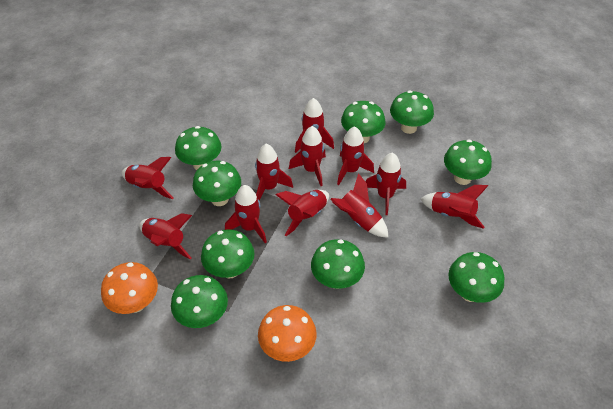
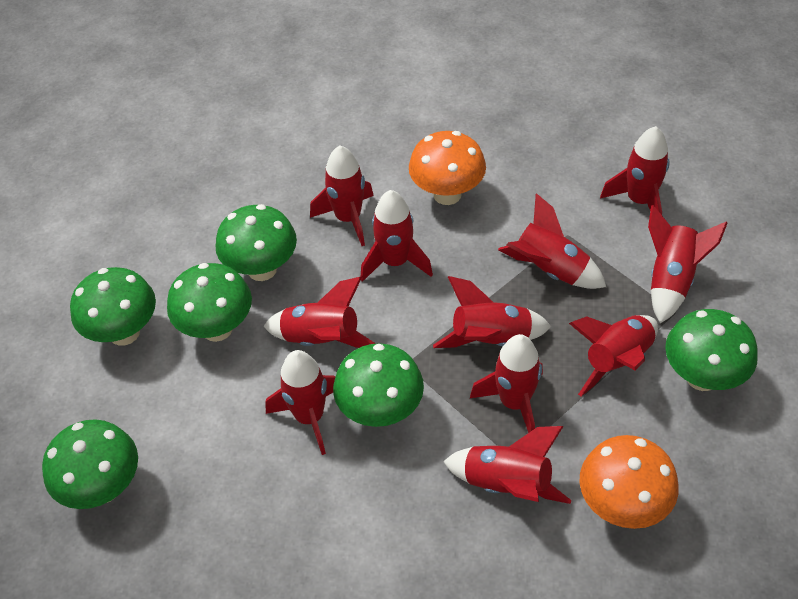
green mushroom: 9 -> 6

